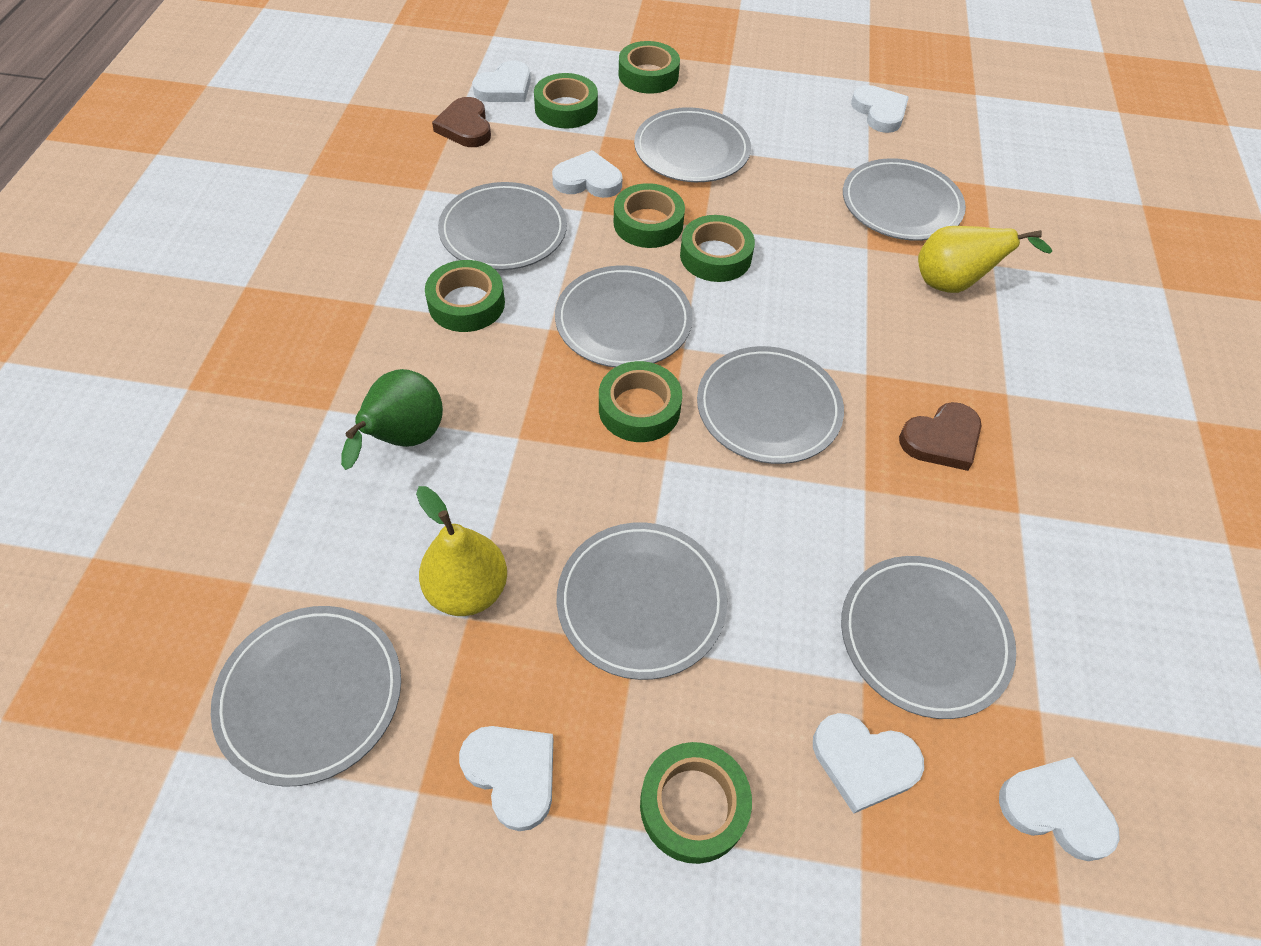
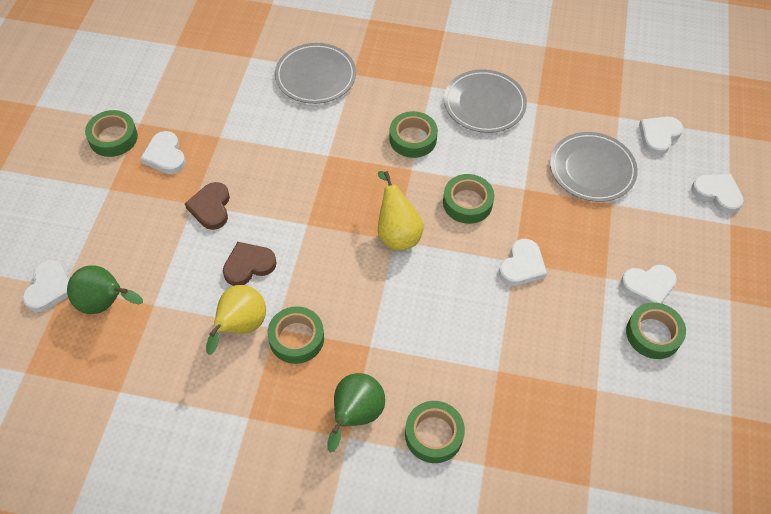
green pear: 1 -> 2
green tape: 7 -> 6
grey plate: 8 -> 3

